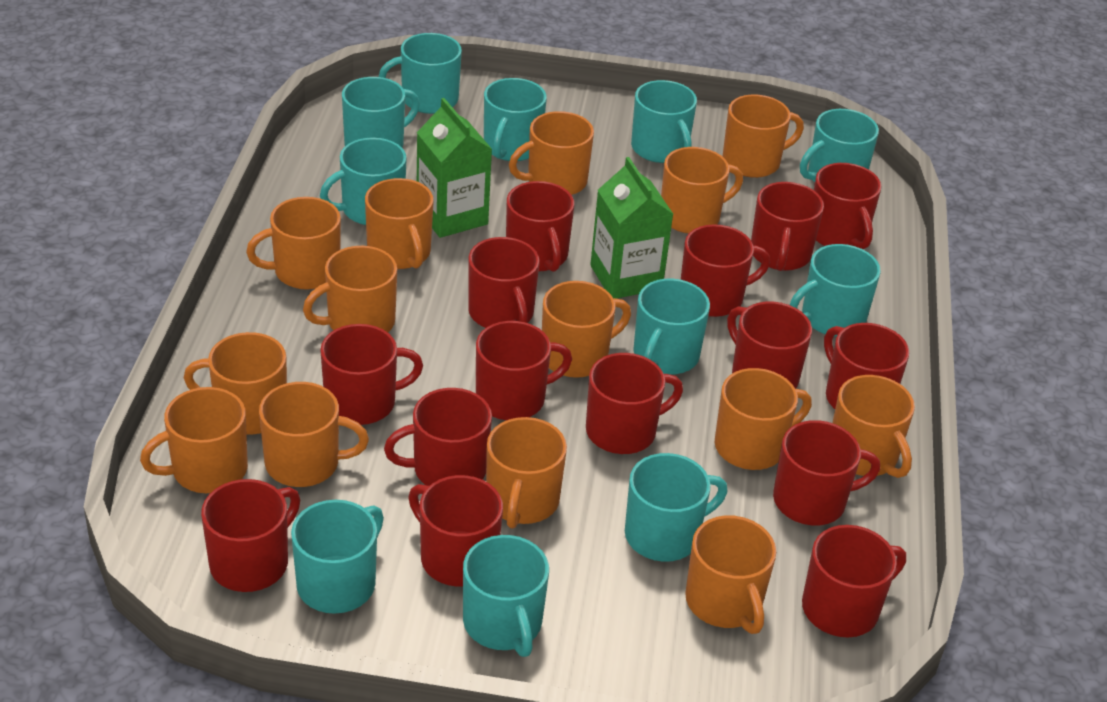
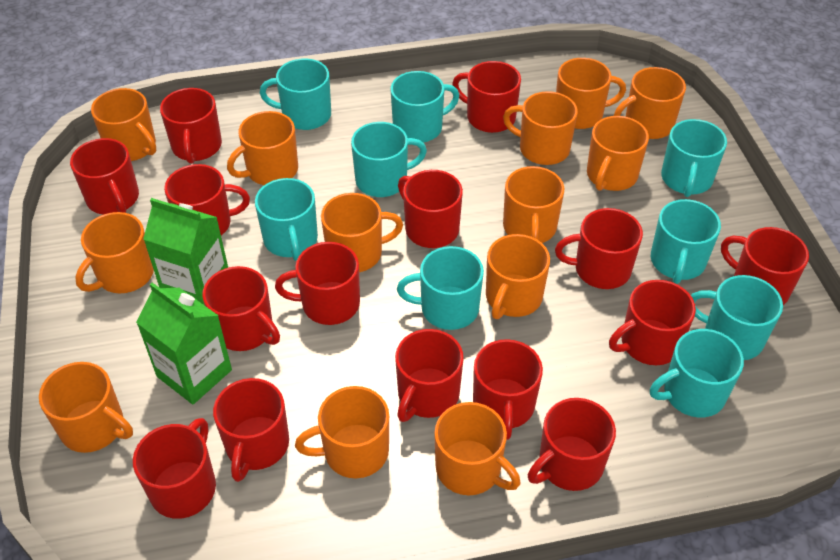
orange mug: 14 -> 13
turquoise mug: 11 -> 9

